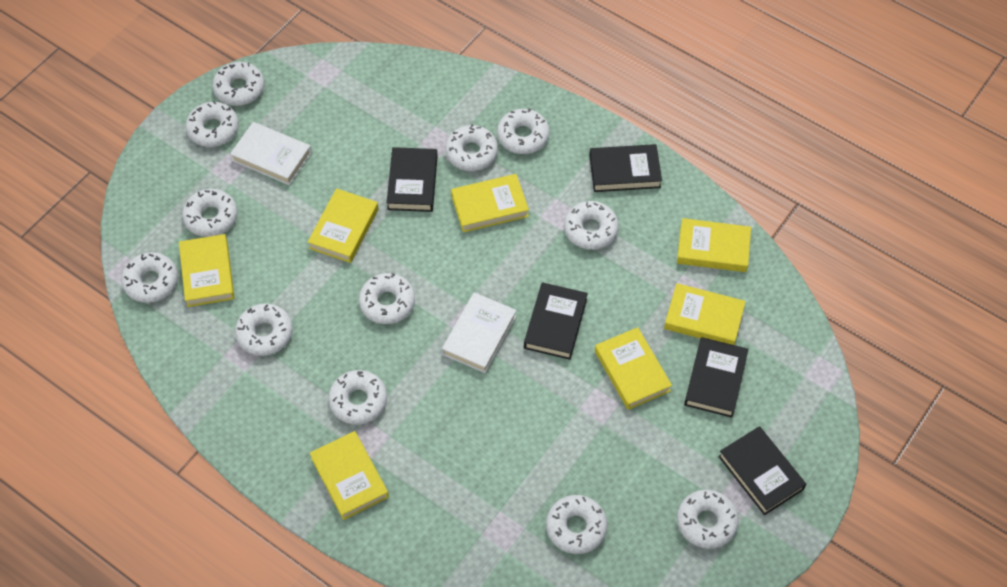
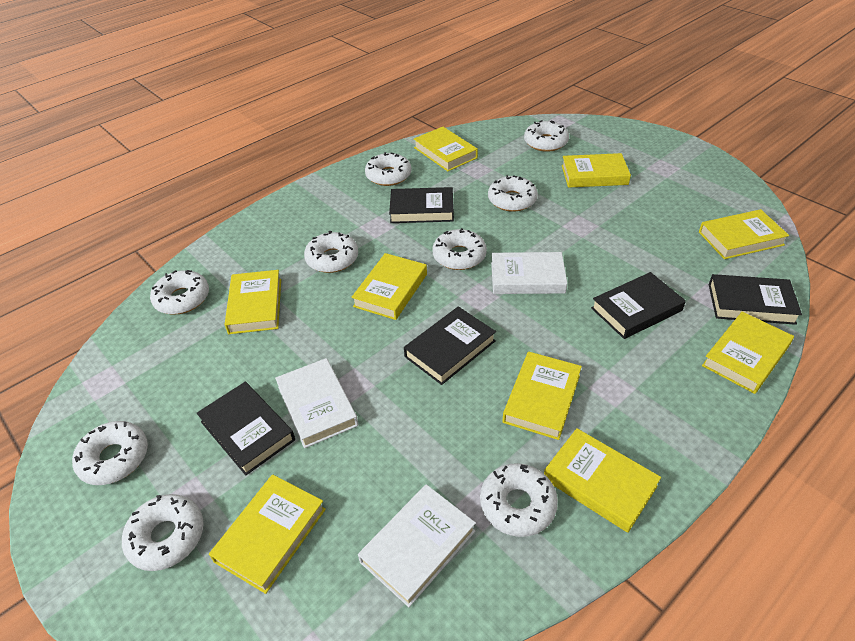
white book: 2 -> 3
white donut: 12 -> 9
yellow book: 7 -> 9

